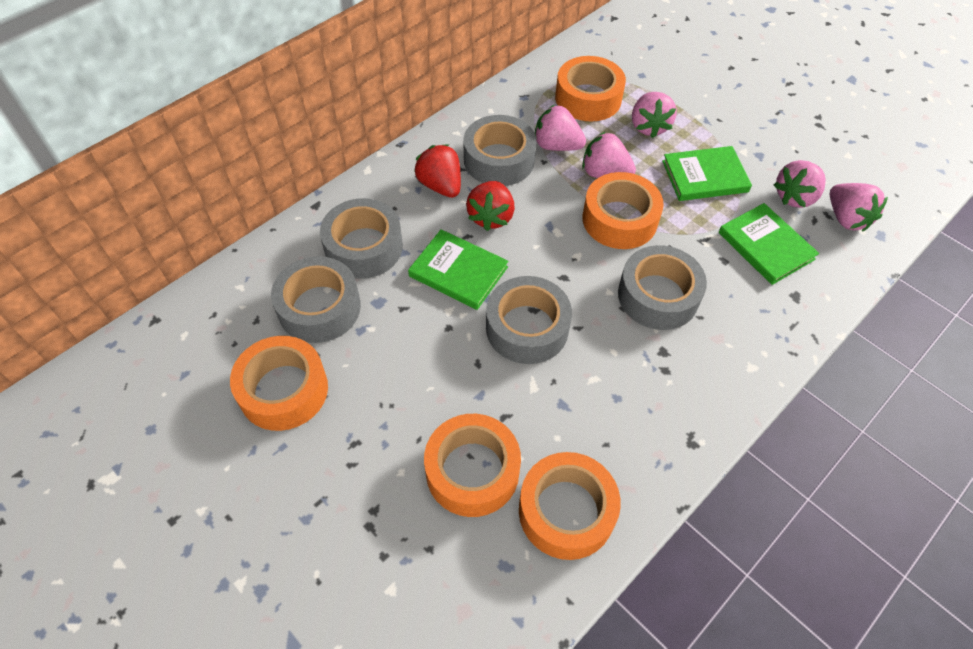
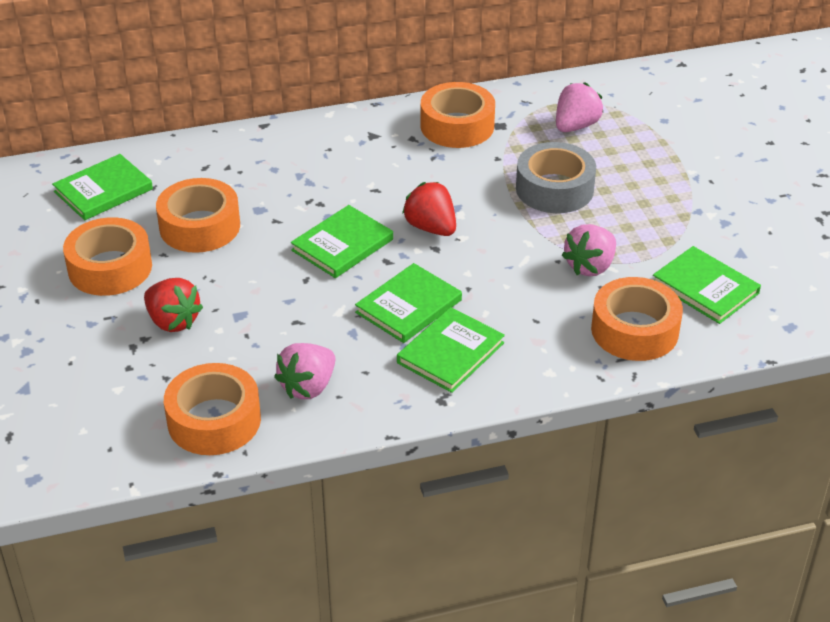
green book: 3 -> 5
grey tape: 5 -> 1
pink strawberry: 5 -> 3

